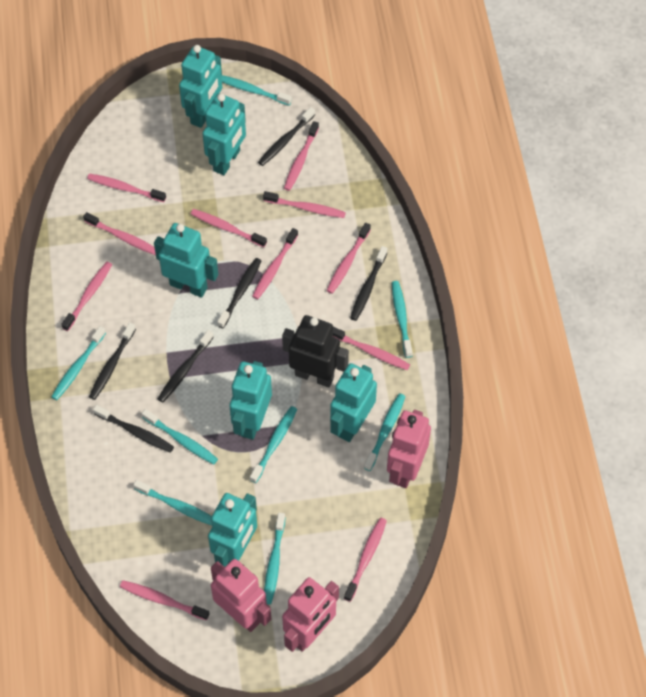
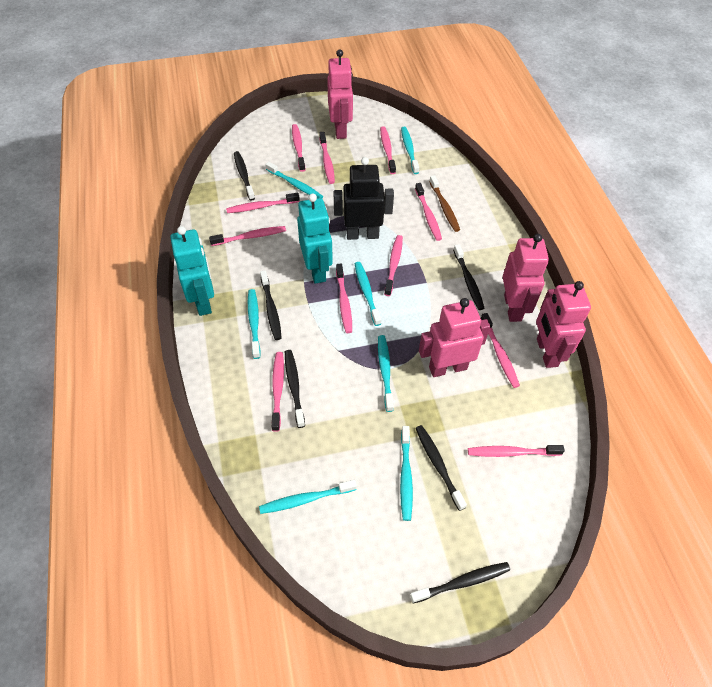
brown toothbrush: 0 -> 1
pink robot: 3 -> 4
turquoise robot: 6 -> 2
turquoise toothbrush: 8 -> 7

